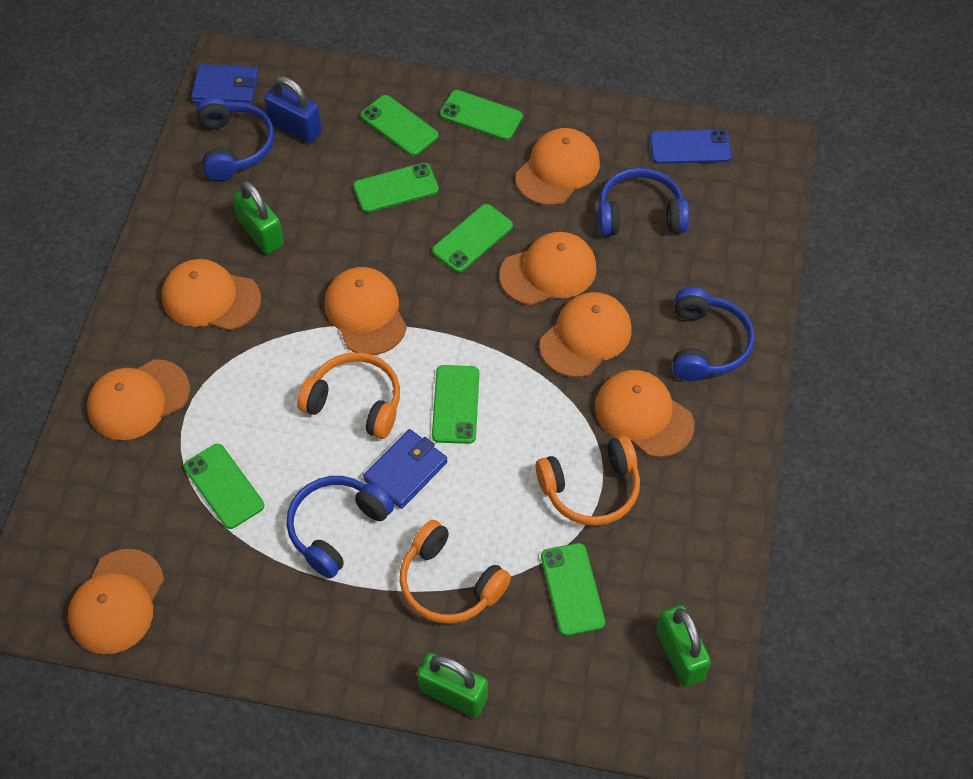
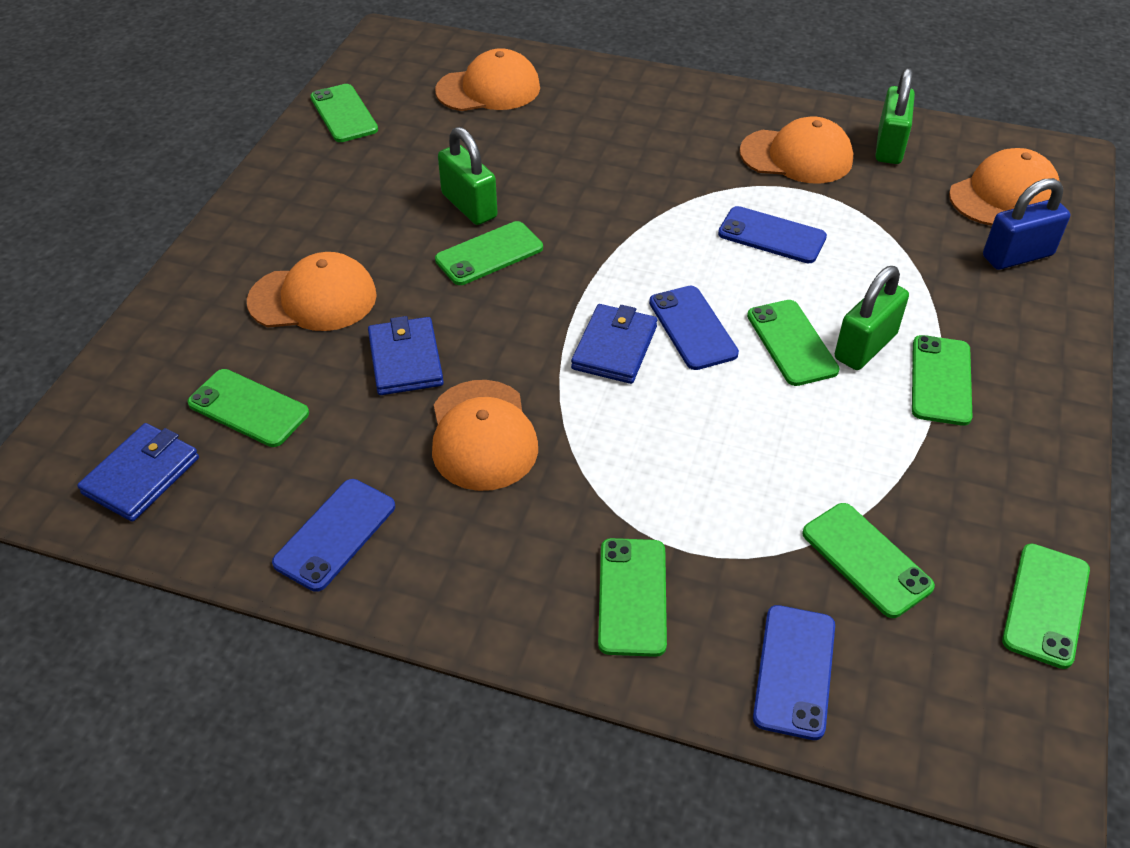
blue headphones: 4 -> 0
blue phone: 1 -> 4
blue wallet: 2 -> 3
green phone: 7 -> 8
orange cap: 8 -> 5
orange headphones: 3 -> 0

